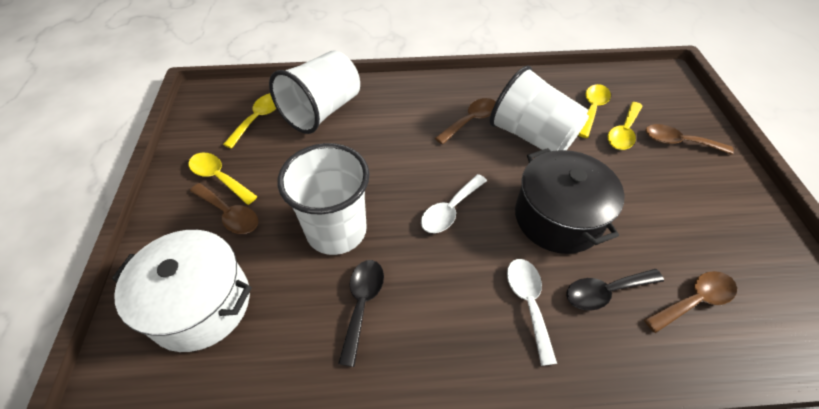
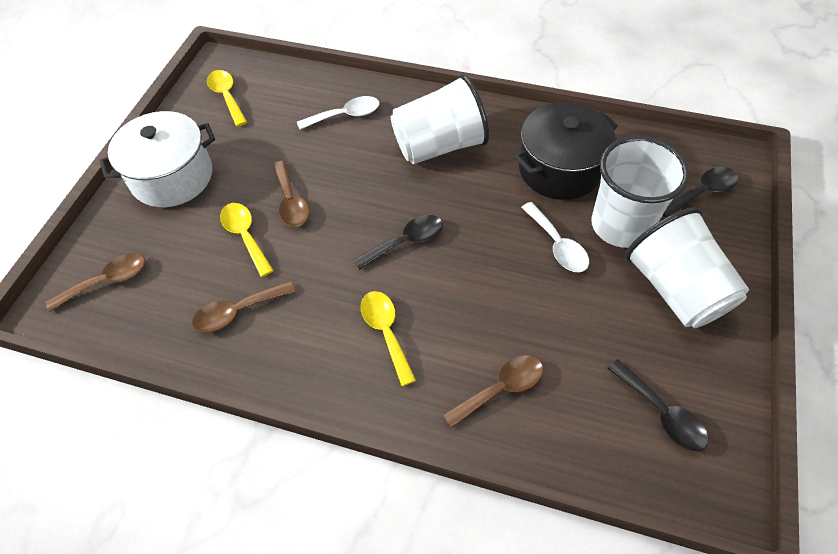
black spoon: 2 -> 3
yellow spoon: 4 -> 3

